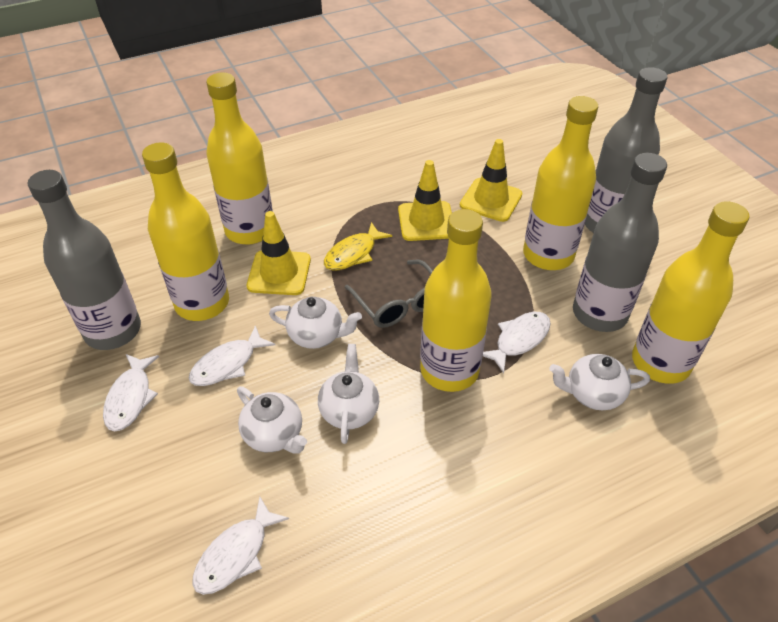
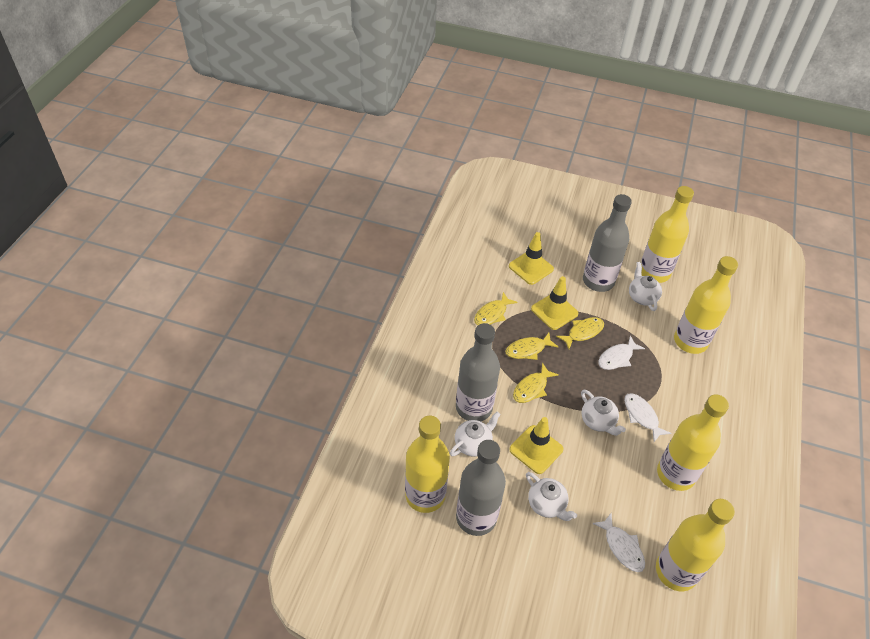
grey glasses: 1 -> 0
white fish: 4 -> 3
yellow fish: 1 -> 4

